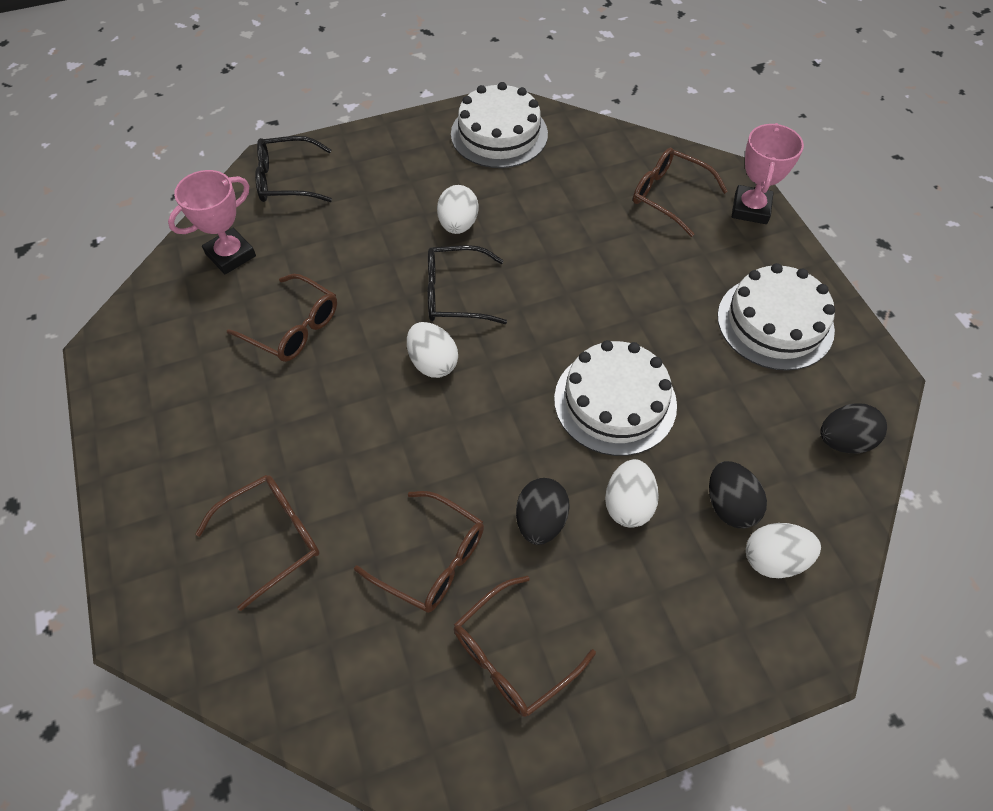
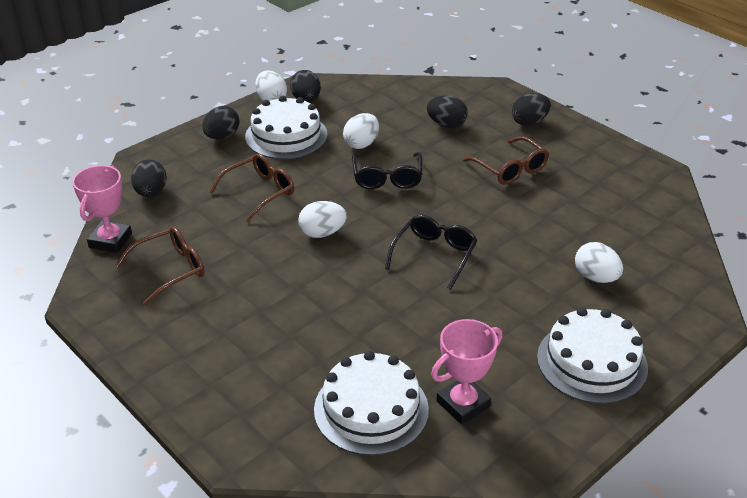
black egg: 3 -> 5
brown glasses: 5 -> 3

